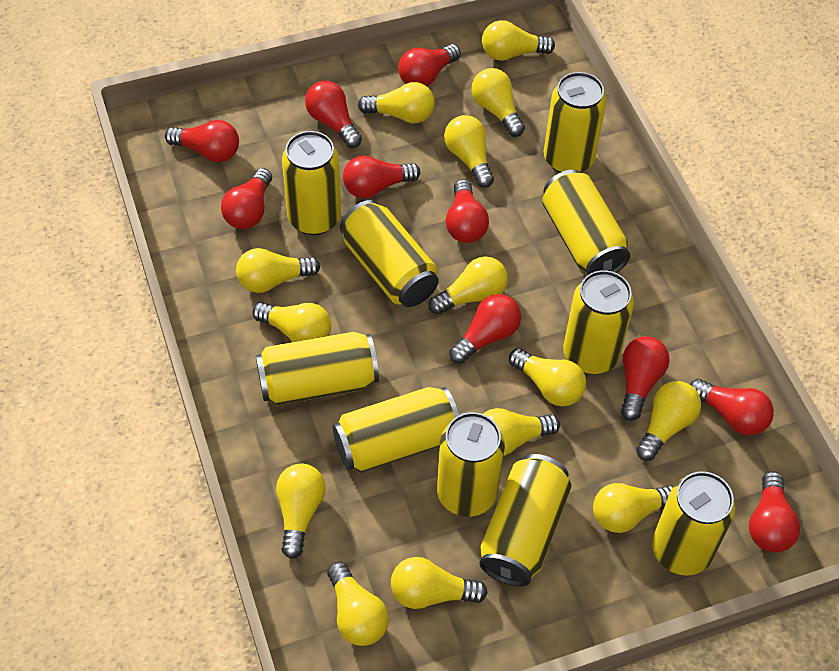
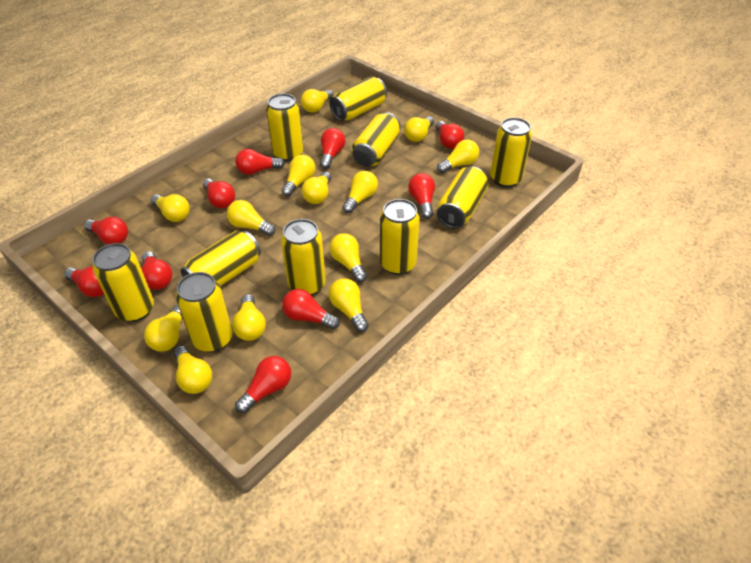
yellow light bulb: 14 -> 13

